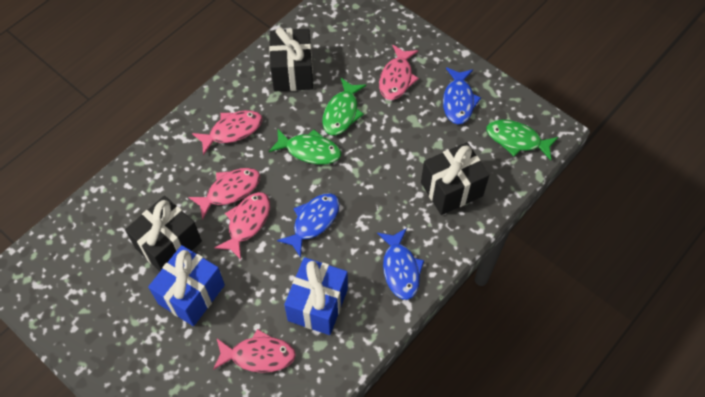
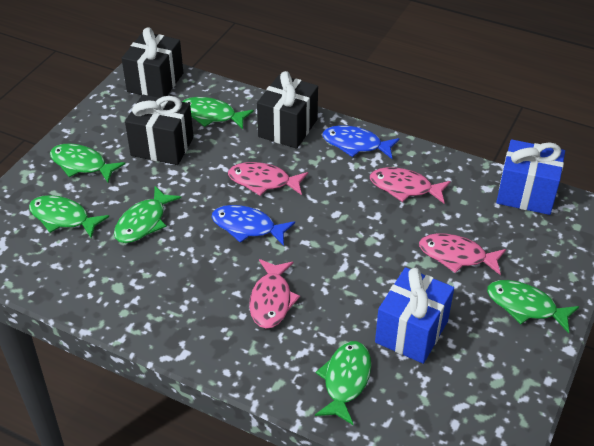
blue fish: 3 -> 2
green fish: 3 -> 6
pink fish: 5 -> 4

